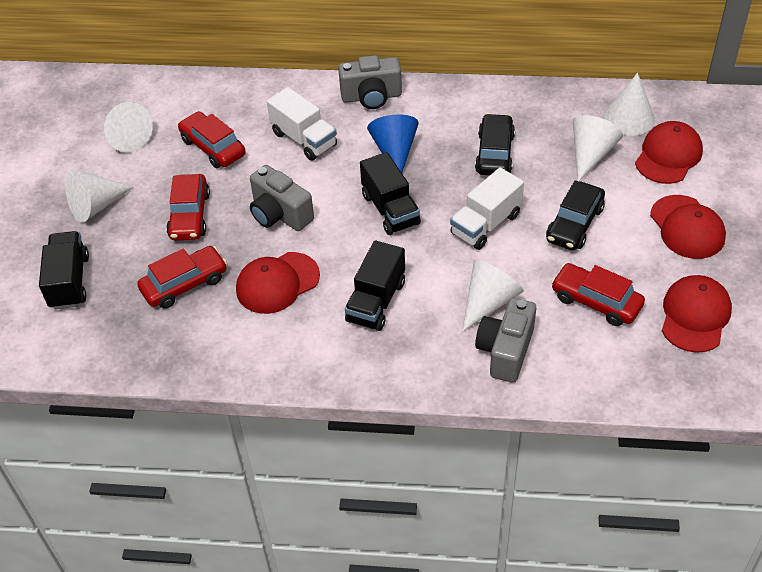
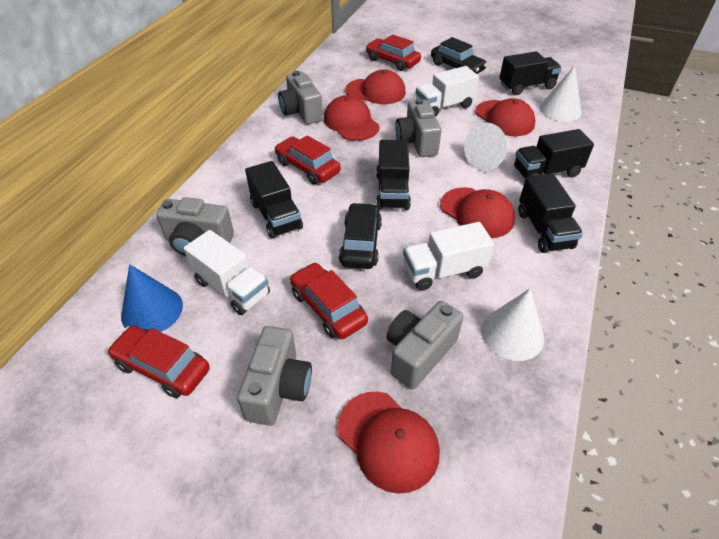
black truck: 3 -> 5
grey camera: 3 -> 5
red cap: 4 -> 5
white cone: 5 -> 3
white truck: 2 -> 3

